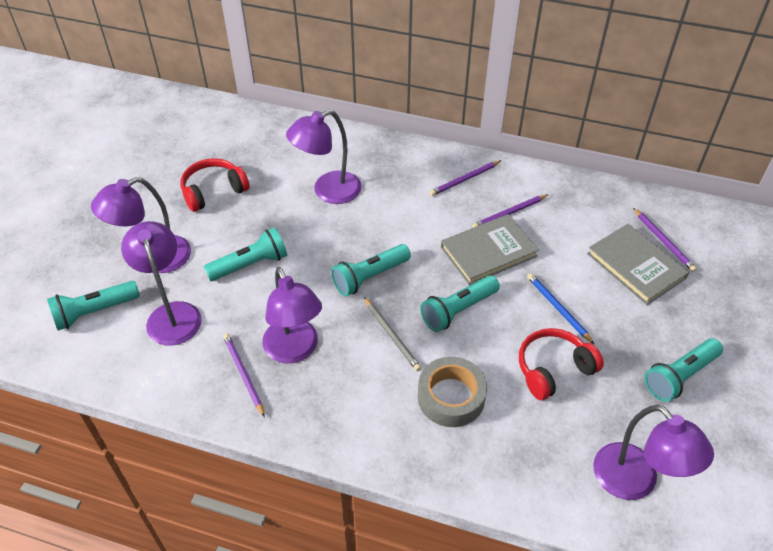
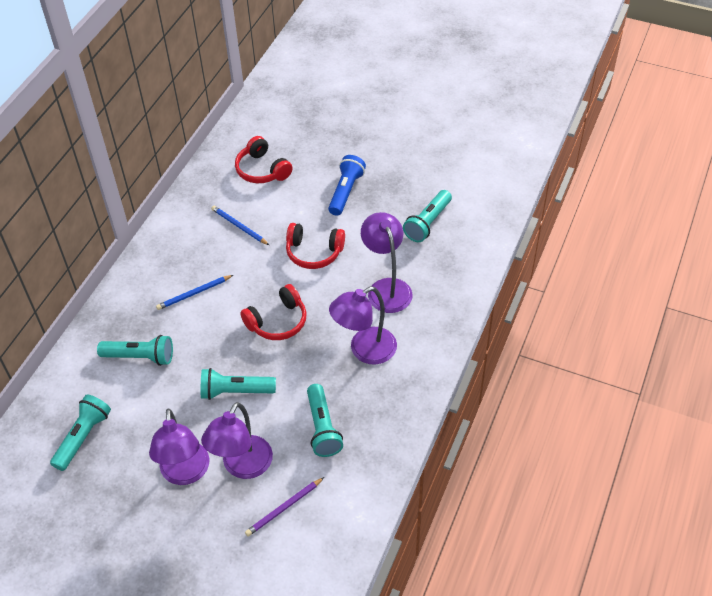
blue flashlight: 0 -> 1
blue pencil: 1 -> 2
grey book: 2 -> 0
grey pencil: 1 -> 0
grey tape: 1 -> 0
purple lamp: 5 -> 4
purple pencil: 4 -> 1
red headphones: 2 -> 3

